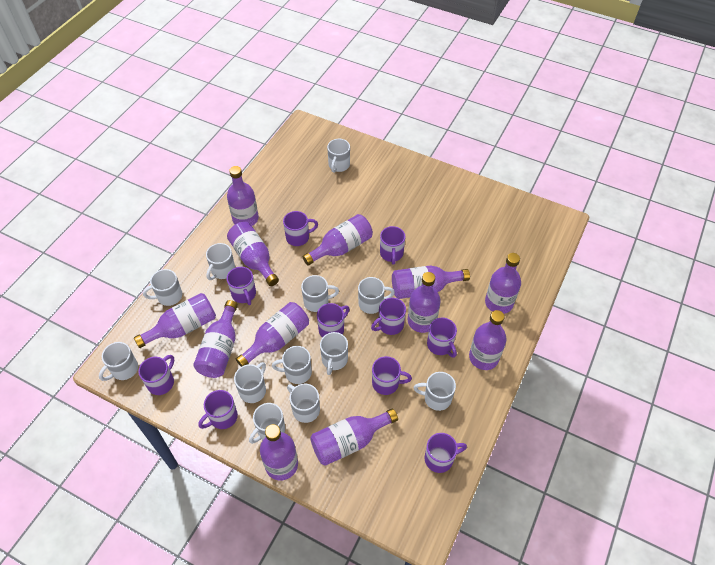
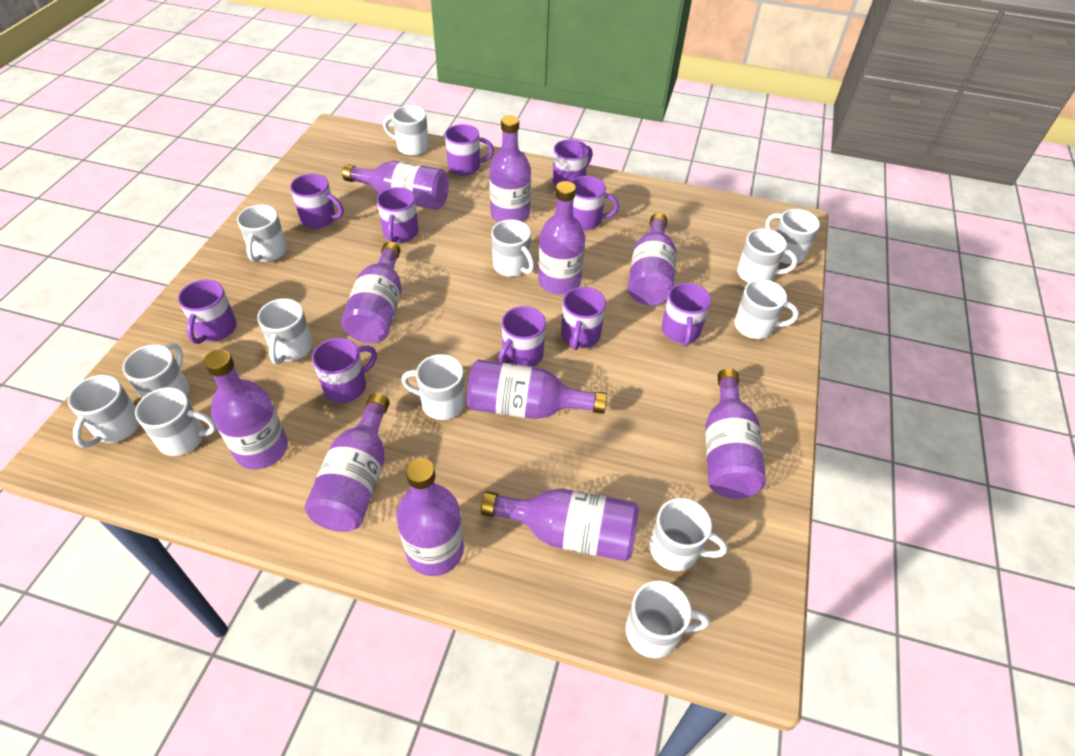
purple bottle: 12 -> 11
white mug: 12 -> 13

